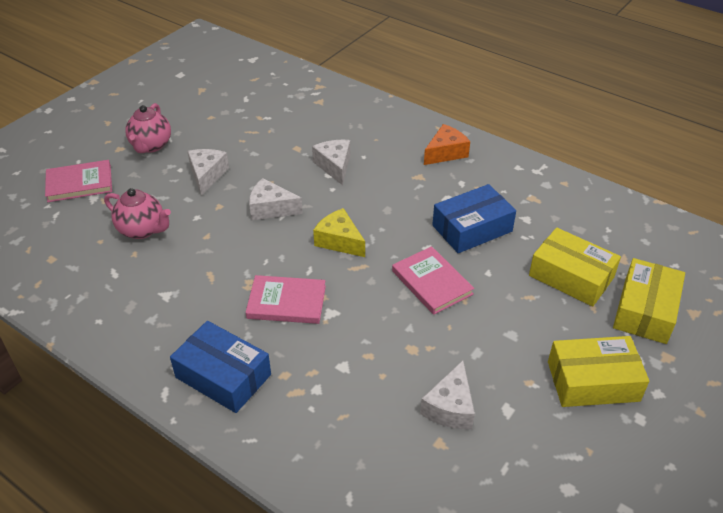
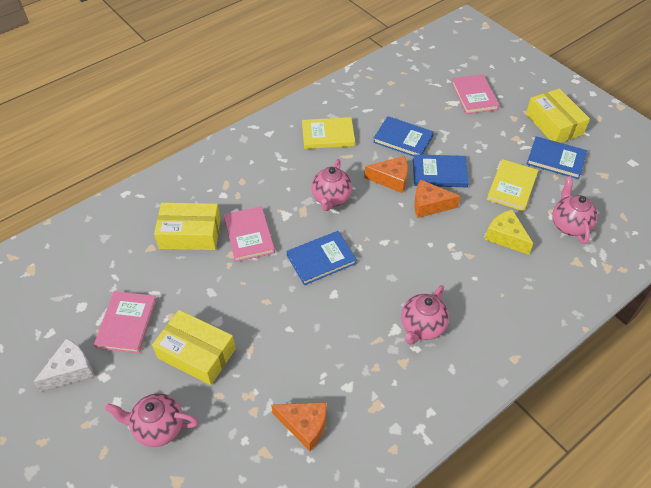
blue book: 0 -> 4
blue box: 2 -> 0
orange cheese: 1 -> 3
pink teapot: 2 -> 4
white cheese: 4 -> 1
yellow book: 0 -> 2

